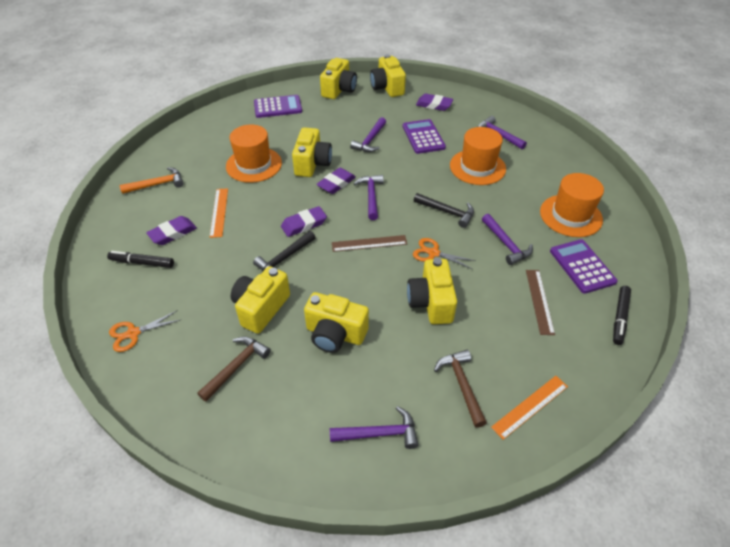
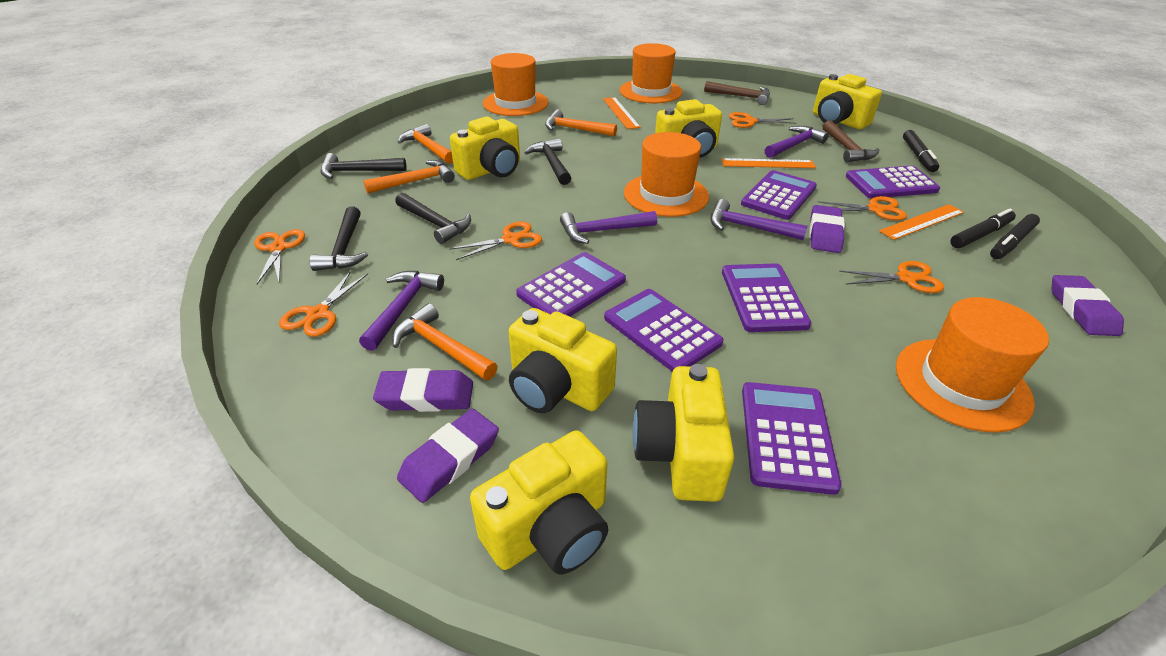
black hammer: 2 -> 4
black marker: 2 -> 3
brown ruler: 2 -> 0
orange hammer: 1 -> 4
orange hat: 3 -> 4
orange ruler: 2 -> 3
orange scissors: 2 -> 6
purple calculator: 3 -> 6
purple hammer: 5 -> 4

